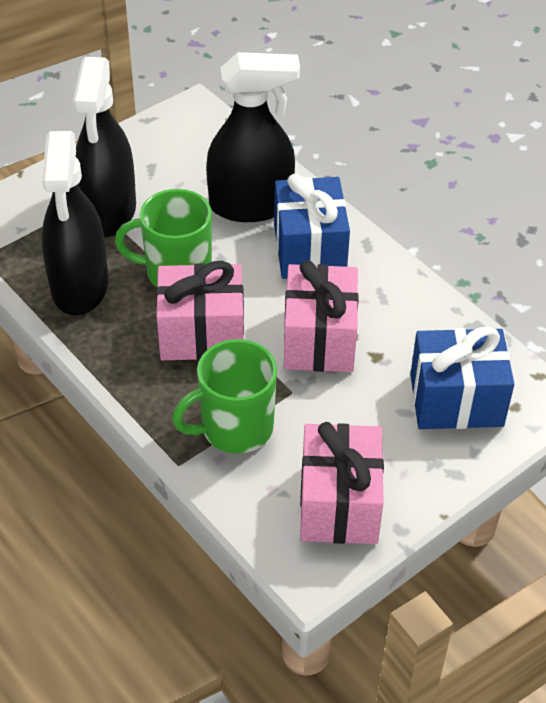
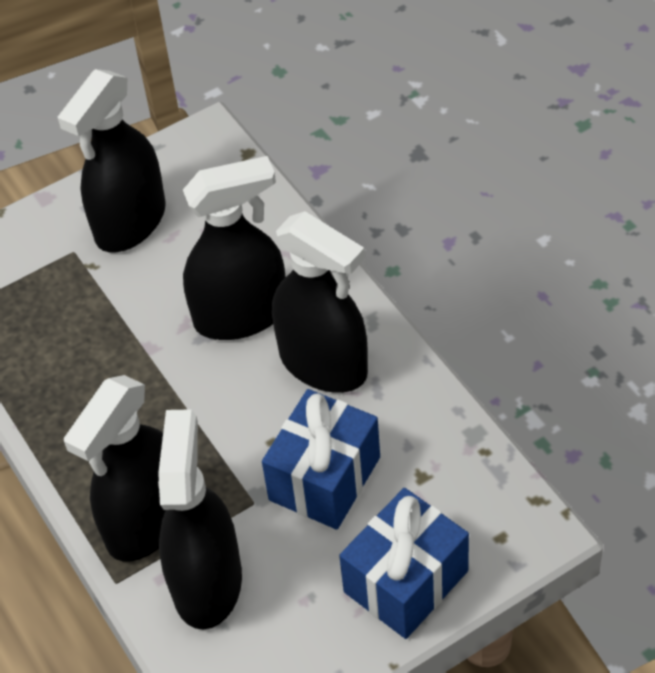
black spray bottle: 3 -> 5
green mug: 2 -> 0
pink gift: 3 -> 0

